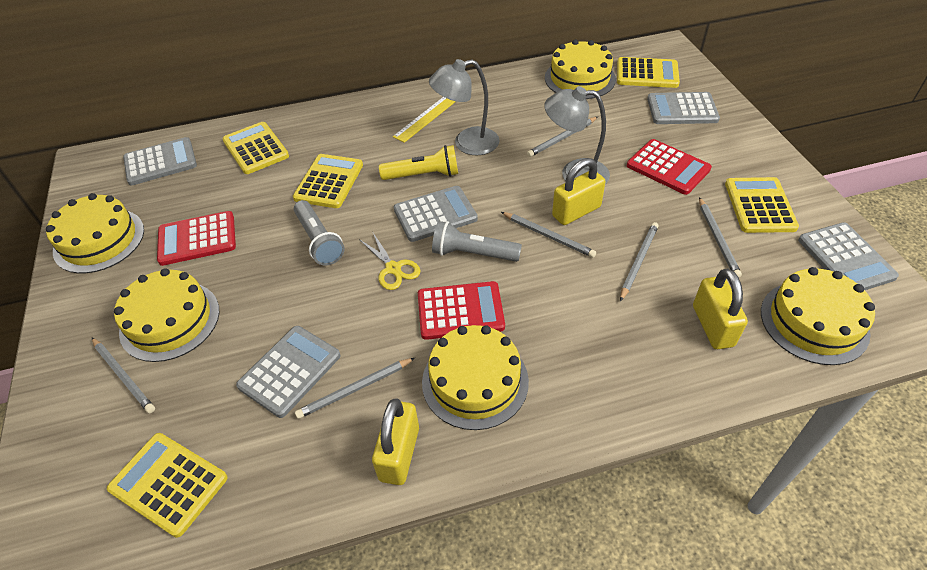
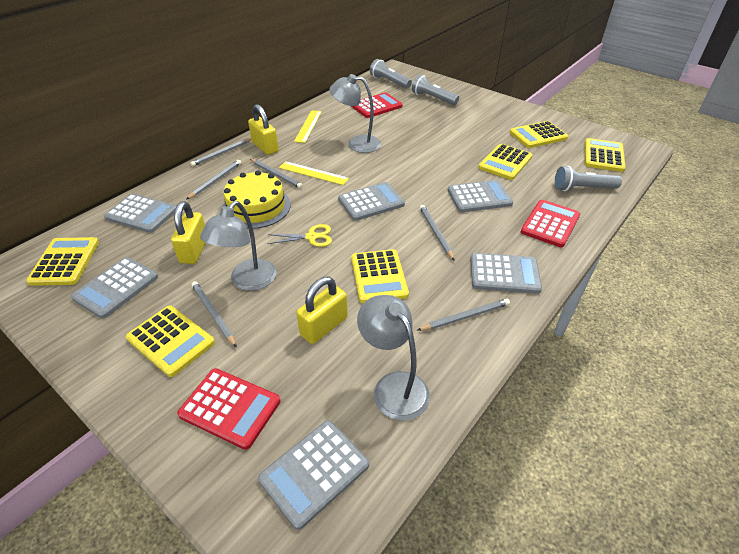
grey calculator: 5 -> 6
grey flashlight: 2 -> 3
grey lamp: 2 -> 3
yellow cake: 5 -> 1
yellow calculator: 5 -> 6
yellow flashlight: 1 -> 0
yellow ruler: 1 -> 2

